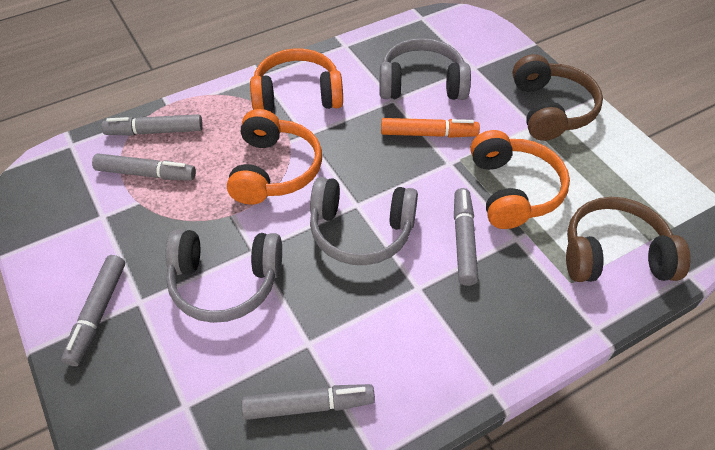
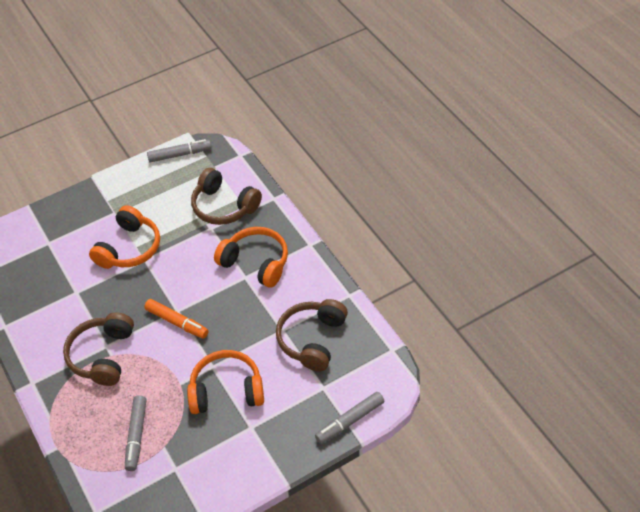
brown headphones: 2 -> 3
grey headphones: 3 -> 0
grey marker: 5 -> 3

